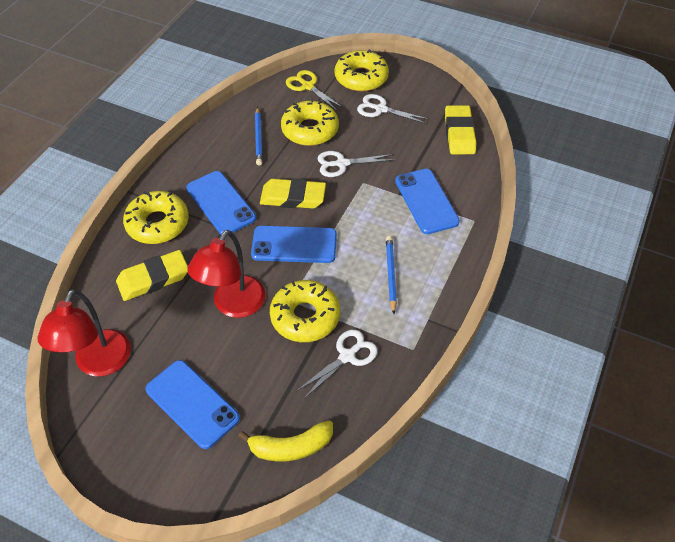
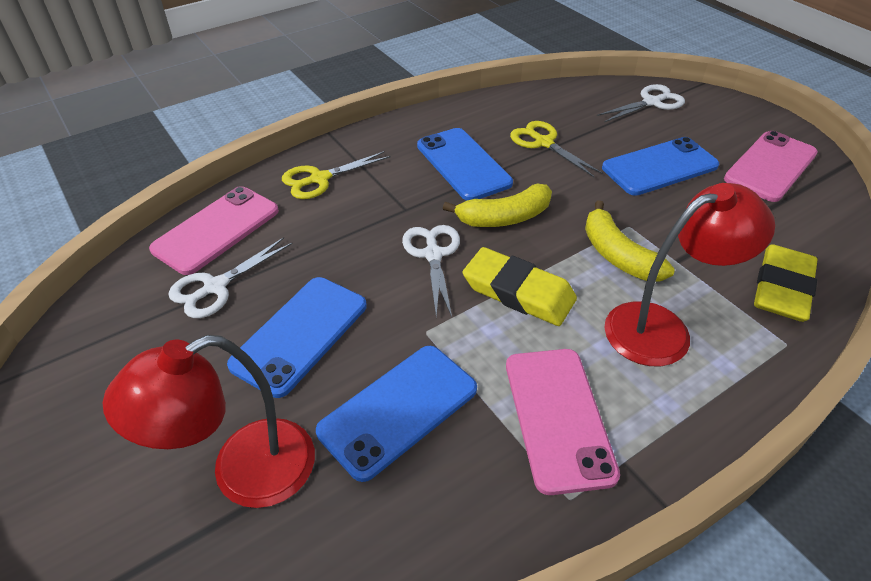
blue pencil: 2 -> 0
pink phone: 0 -> 3
yellow banana: 1 -> 2
yellow donut: 4 -> 0
yellow eraser: 3 -> 2
yellow scissors: 1 -> 2

